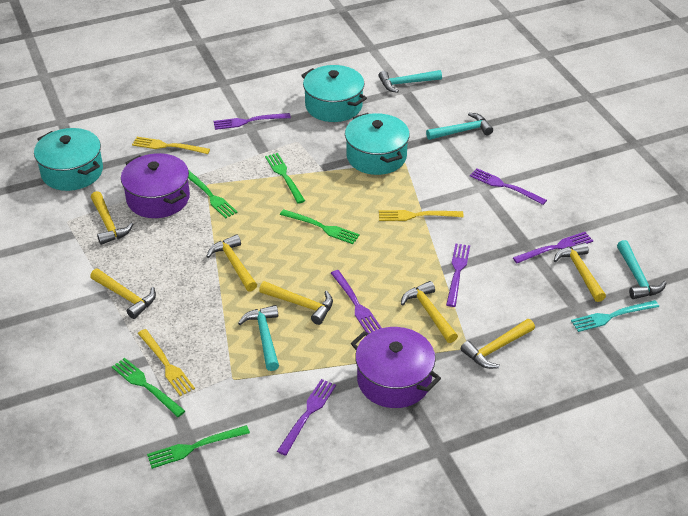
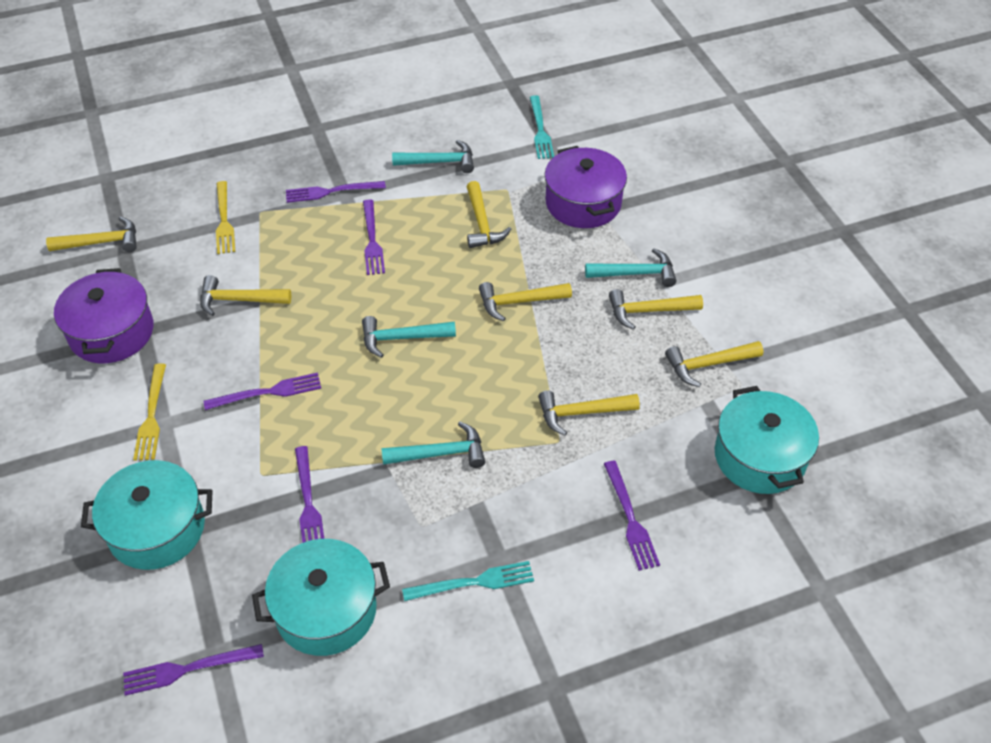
green fork: 5 -> 0
turquoise fork: 1 -> 2
yellow fork: 3 -> 2

